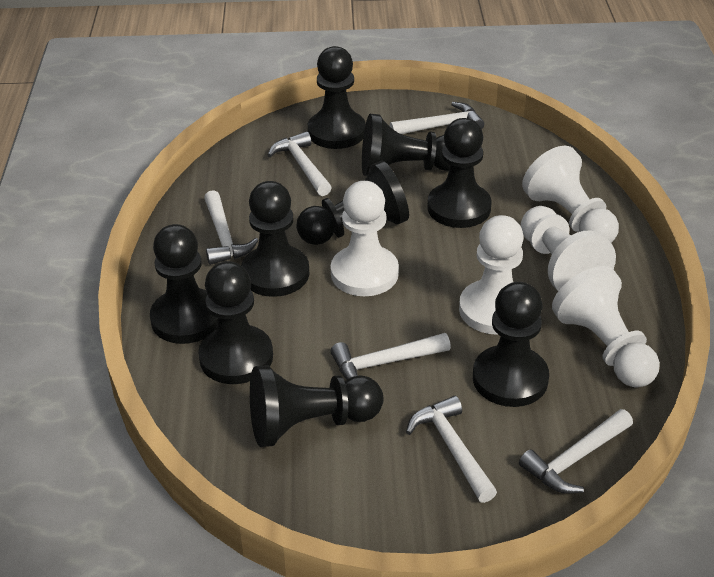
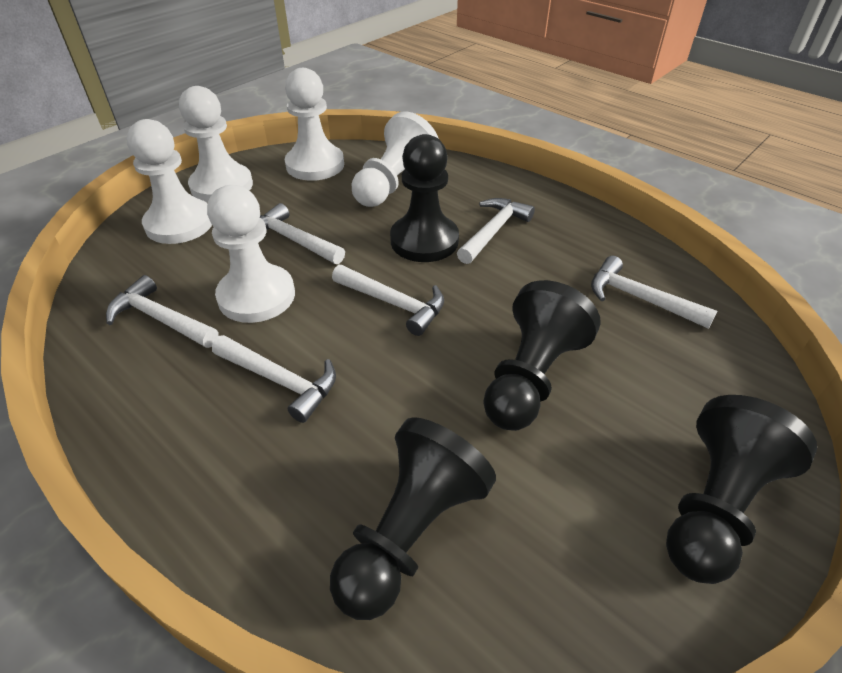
black pawn: 9 -> 4

